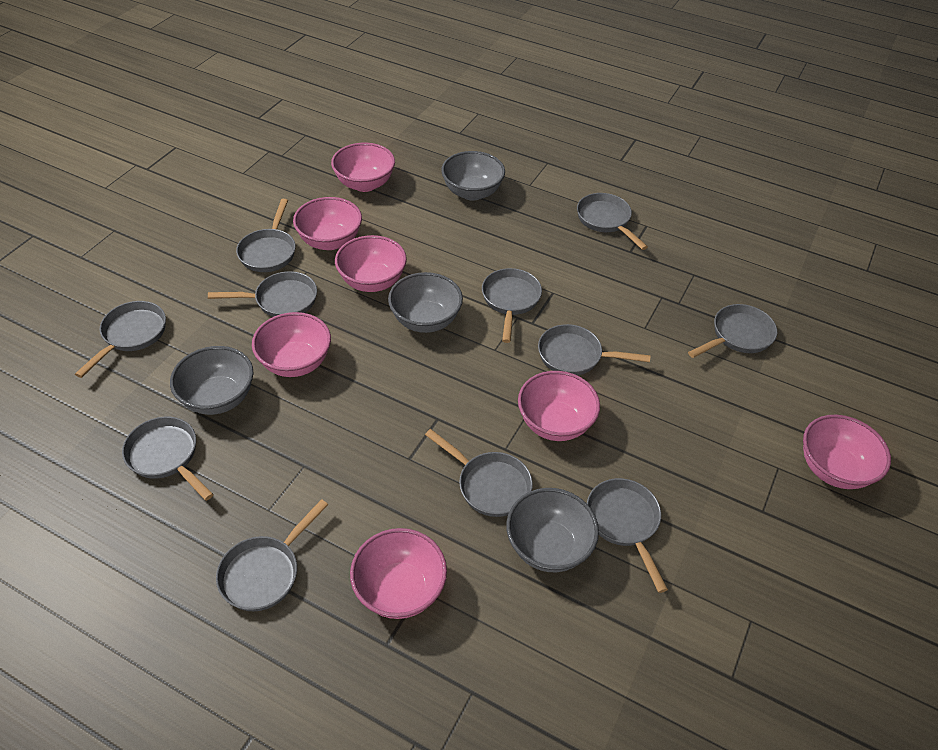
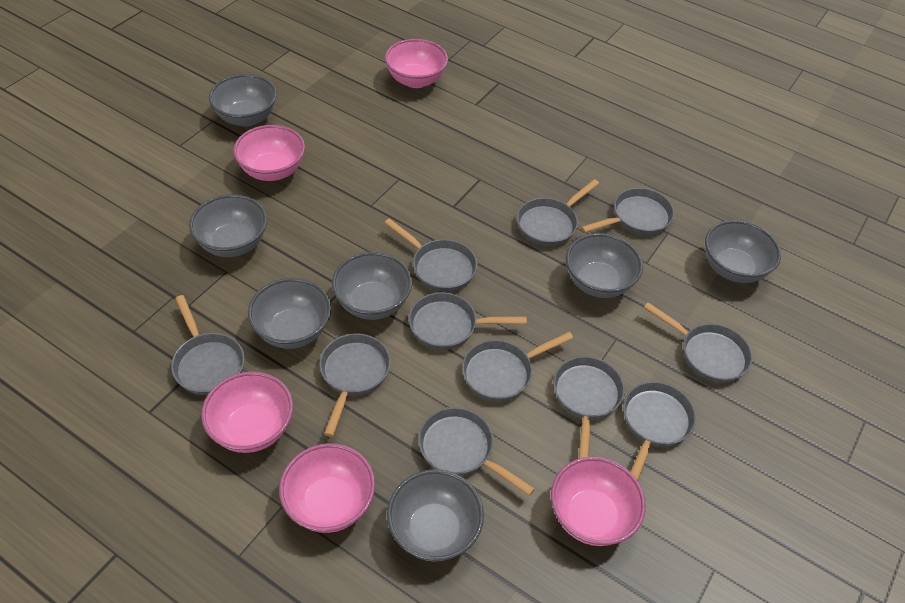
grey bowl: 4 -> 7
pink bowl: 7 -> 5

